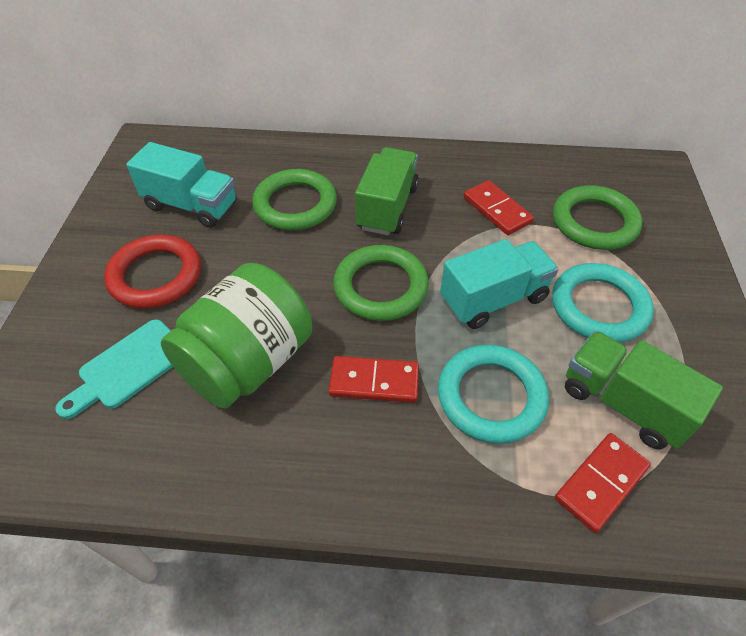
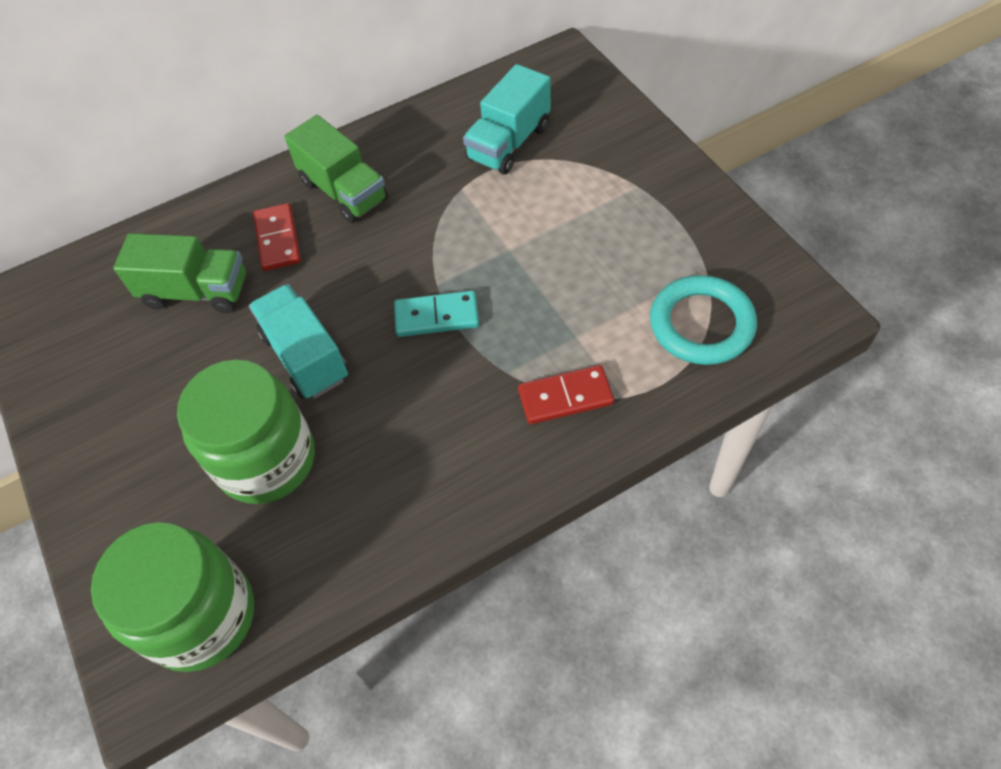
green jar: 1 -> 2
green ring: 3 -> 0
red domino: 3 -> 2
red ring: 1 -> 0
turquoise cutting board: 1 -> 0
turquoise domino: 0 -> 1
turquoise ring: 2 -> 1

